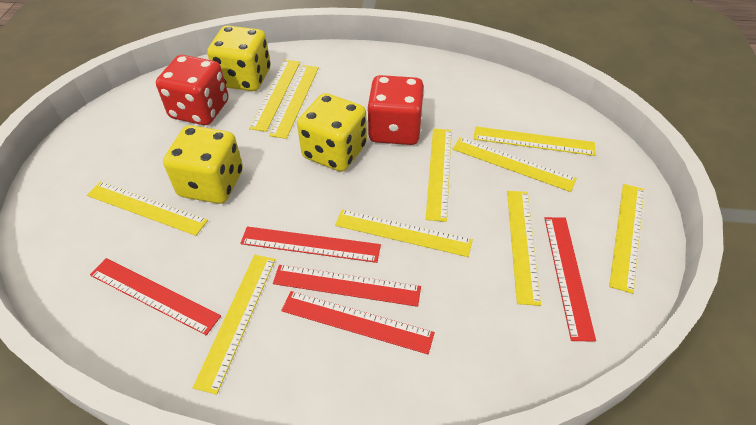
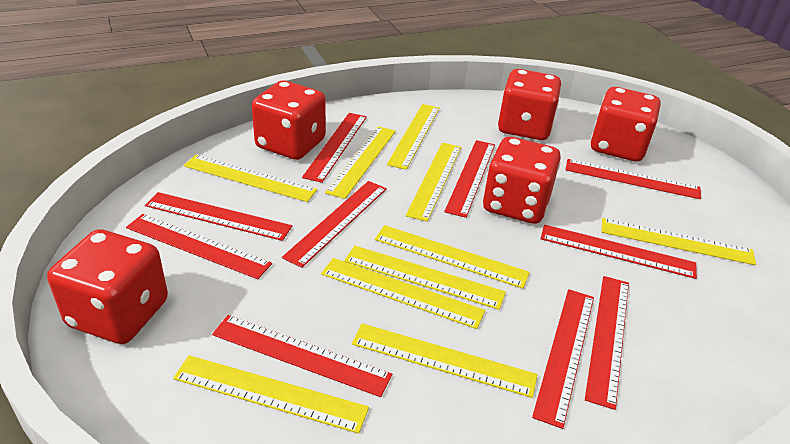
red dice: 2 -> 5
red ruler: 5 -> 10
yellow dice: 3 -> 0

